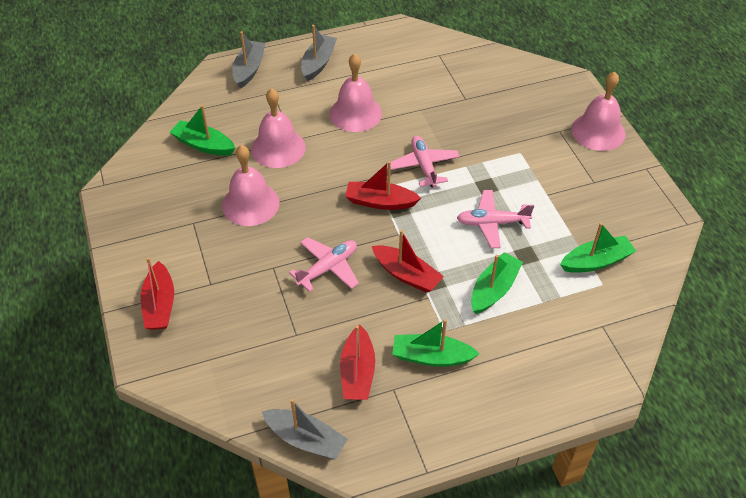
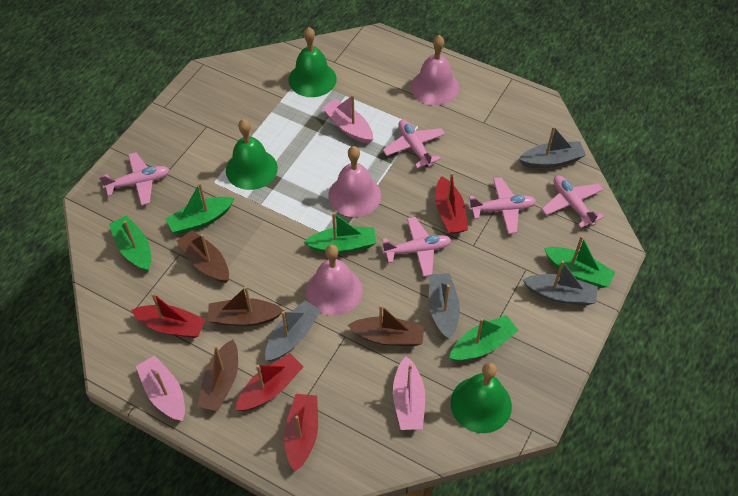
brown boat: 0 -> 4
green bell: 0 -> 3
green boat: 4 -> 5
grey boat: 3 -> 4
pink bell: 4 -> 3
pink boat: 0 -> 3
pink plane: 3 -> 5

